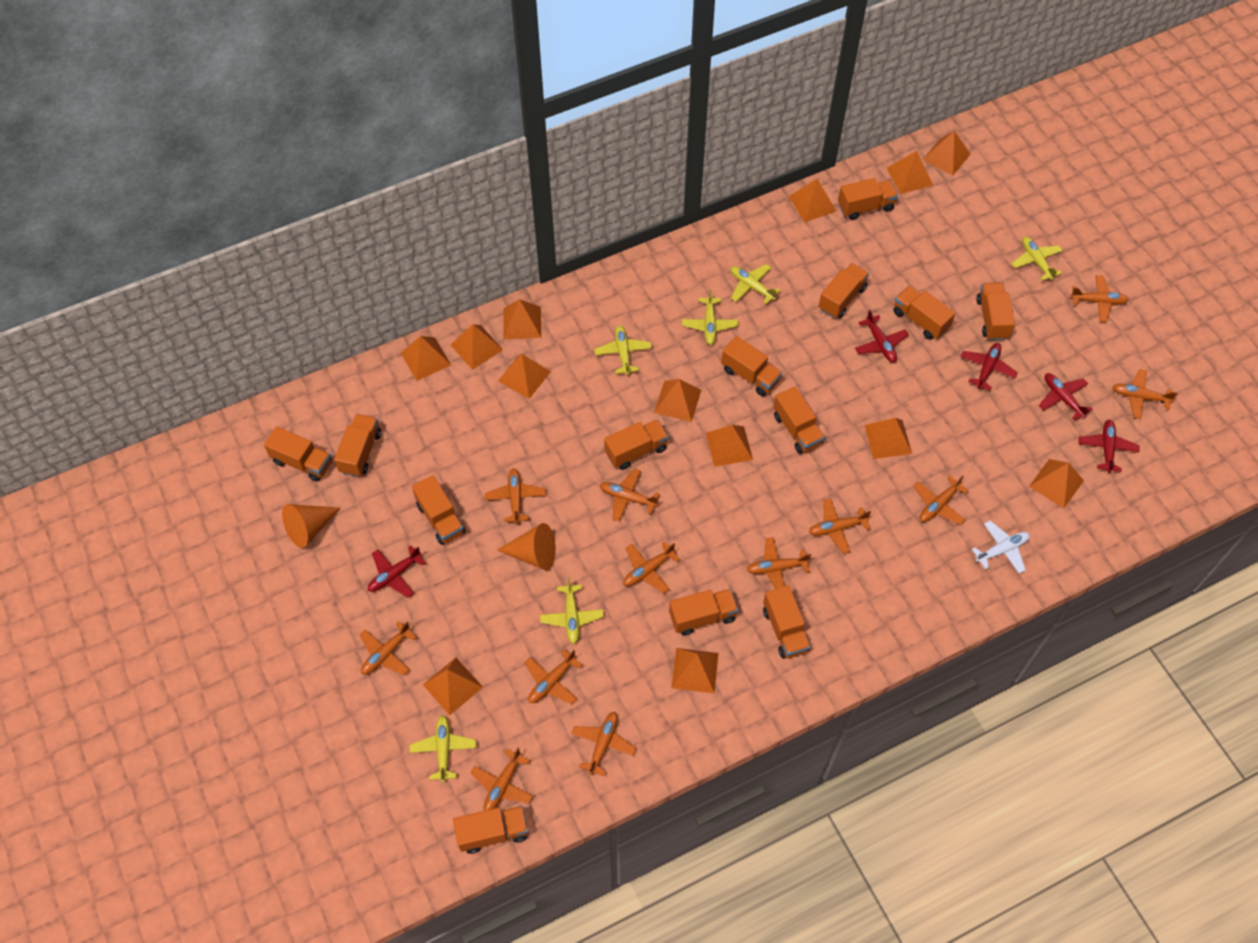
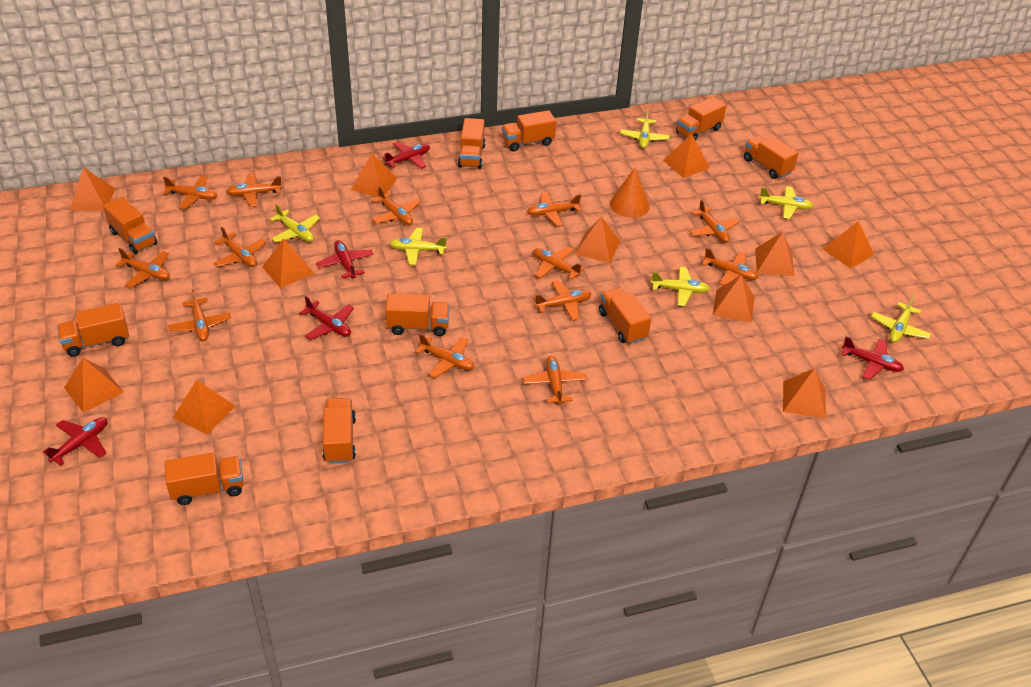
orange cone: 2 -> 1
orange plane: 12 -> 13
orange pyramid: 13 -> 11
orange truck: 13 -> 10
white plane: 1 -> 0

